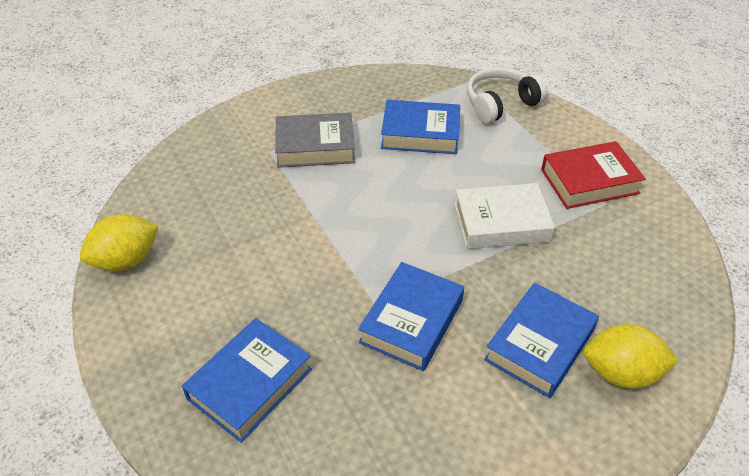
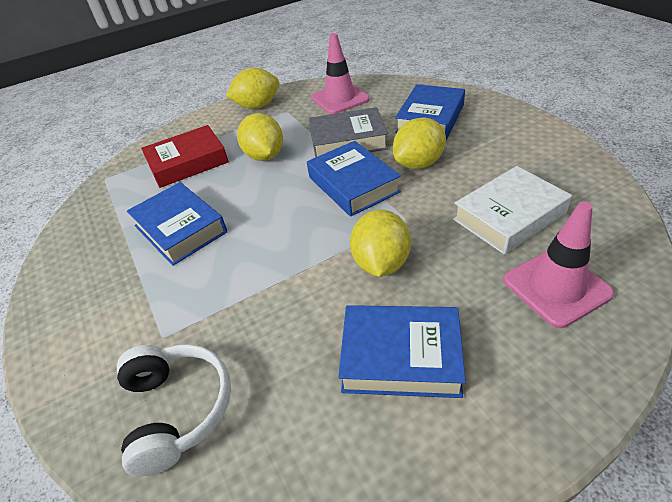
pink traffic cone: 0 -> 2
yellow lemon: 2 -> 4

